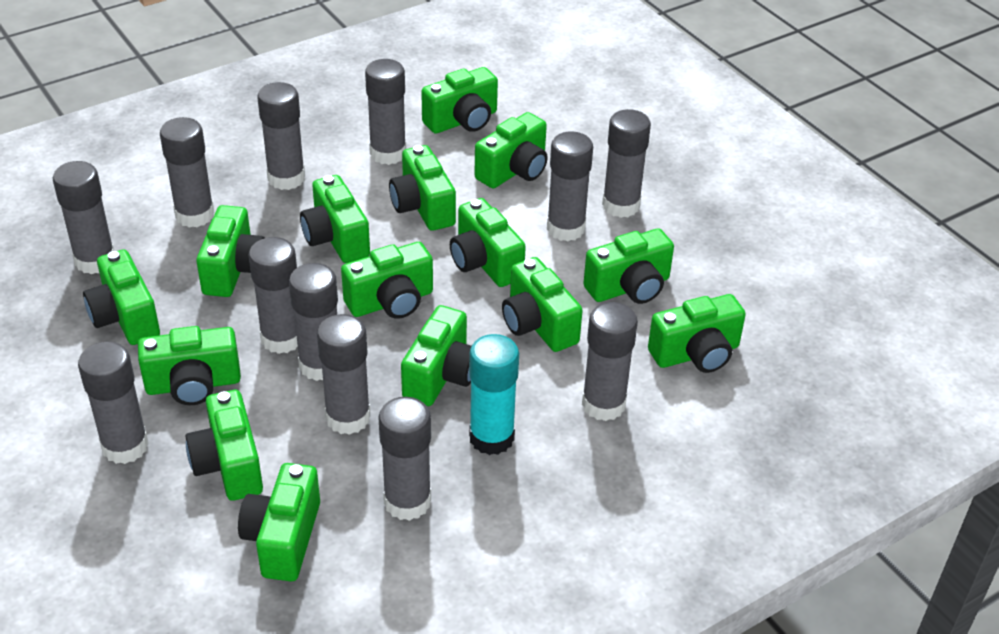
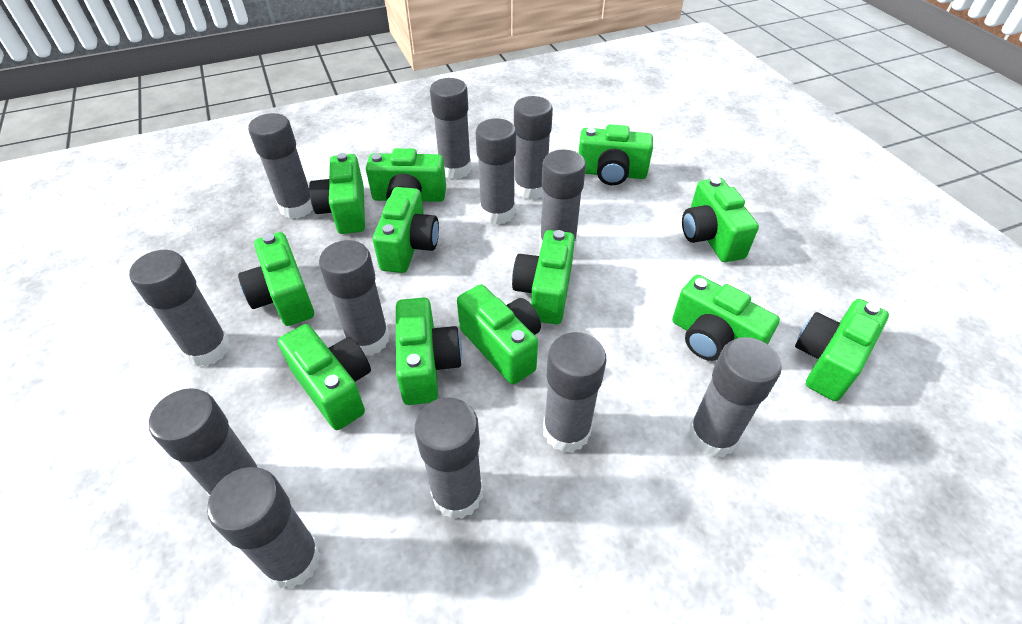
green camera: 15 -> 12
turquoise glue stick: 1 -> 0

